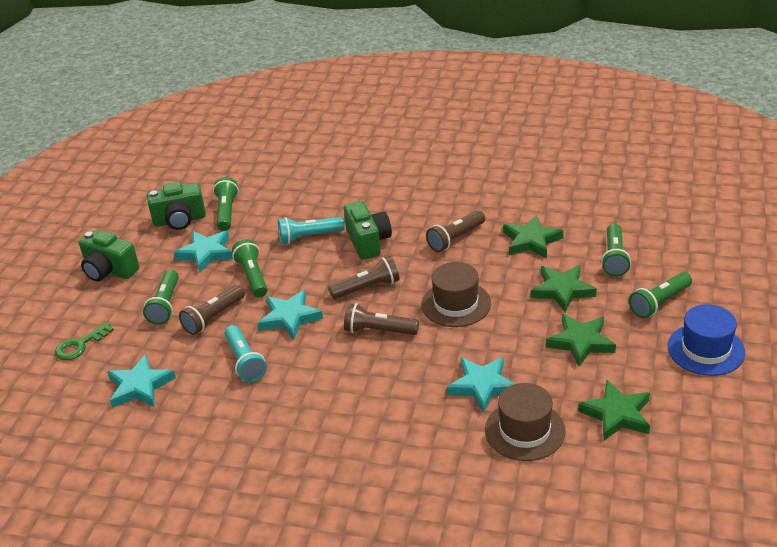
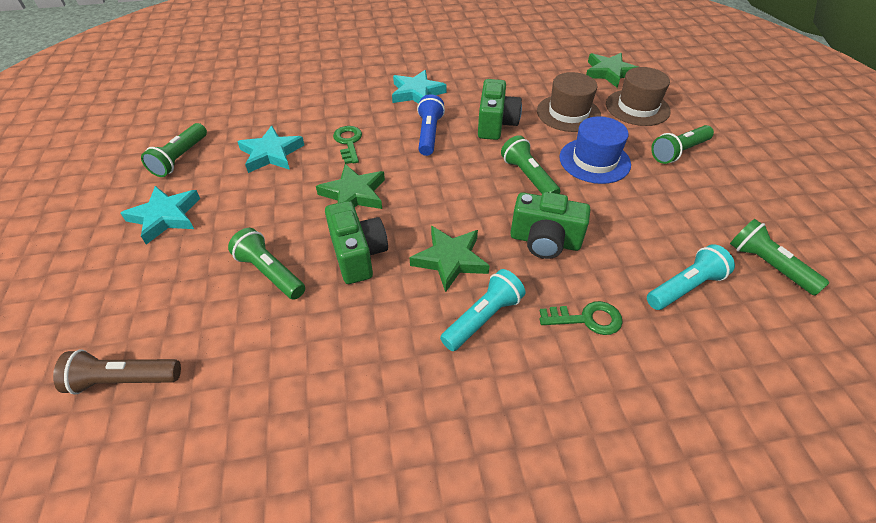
blue flashlight: 0 -> 1
brown flashlight: 4 -> 1
green key: 1 -> 2
green star: 4 -> 3
turquoise star: 4 -> 3

